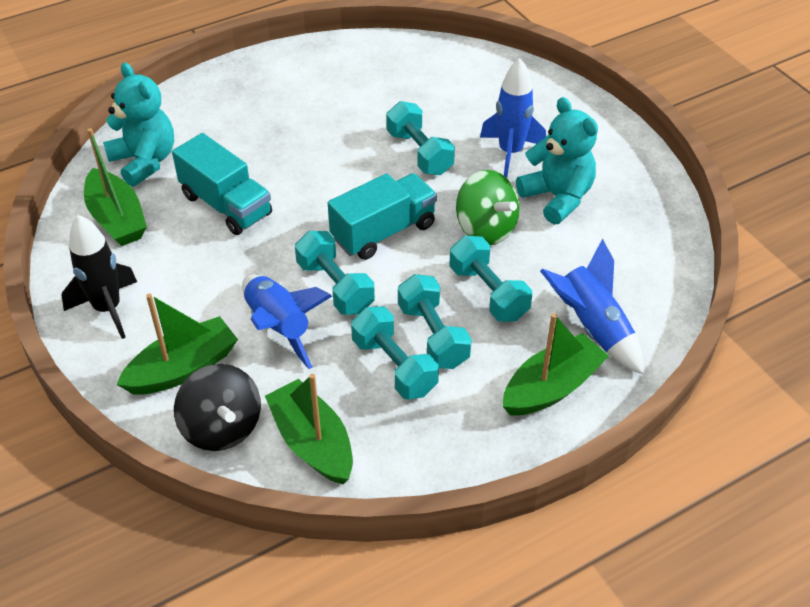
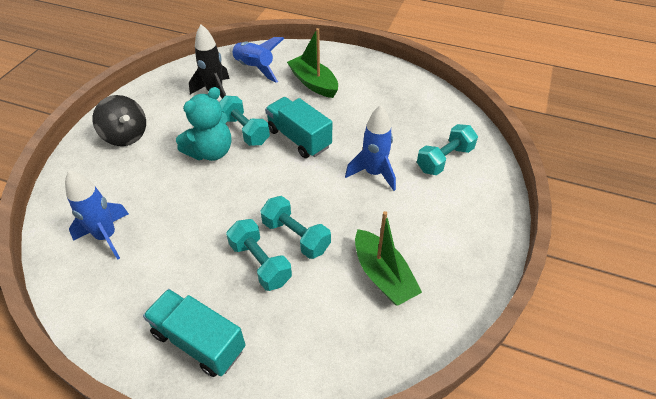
green boat: 4 -> 2
green spinning top: 1 -> 0
turquoise dumbbell: 5 -> 4
turquoise teddy bear: 2 -> 1

